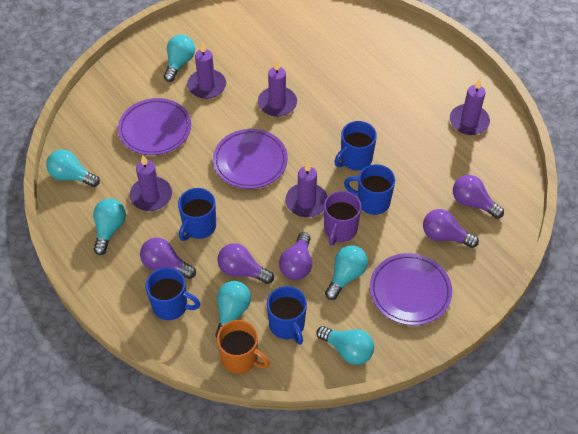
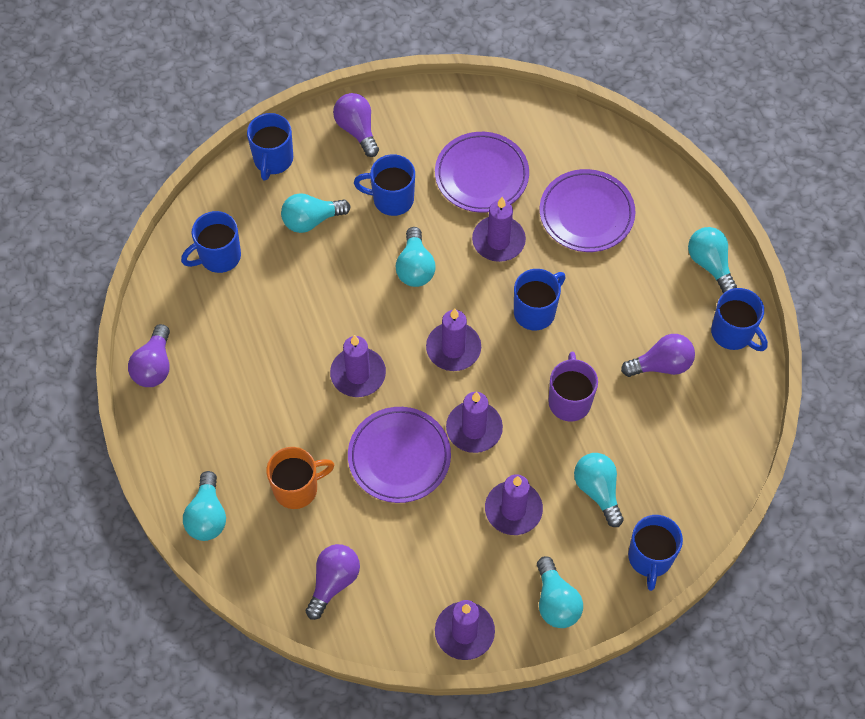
blue mug: 5 -> 6
purple candle: 5 -> 6
purple light bulb: 5 -> 4

